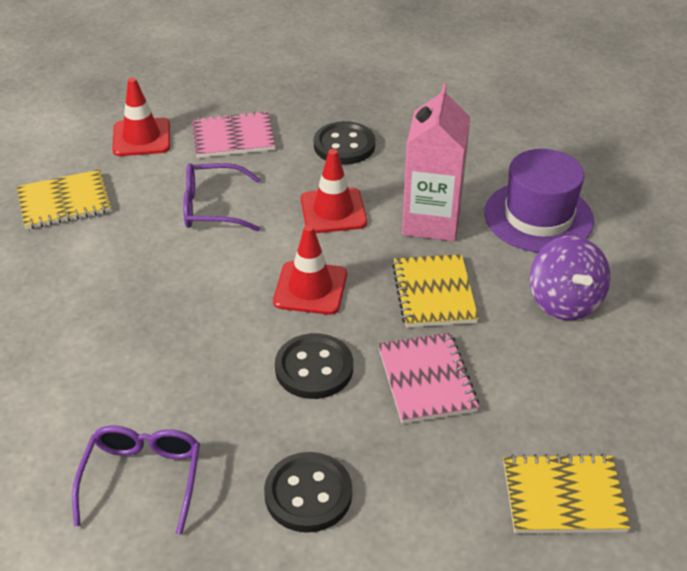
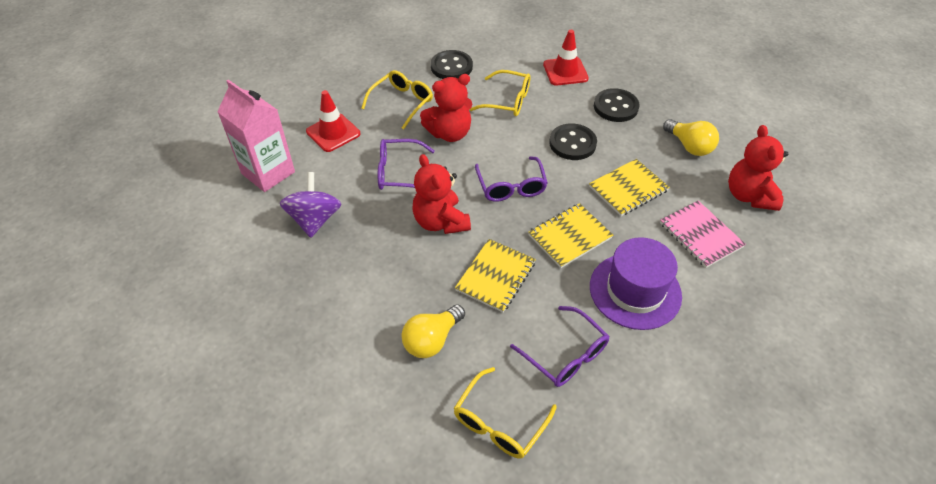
pink notebook: 2 -> 1
purple glasses: 2 -> 3
red teddy bear: 0 -> 3
red traffic cone: 3 -> 2
yellow glasses: 0 -> 3
yellow light bulb: 0 -> 2

